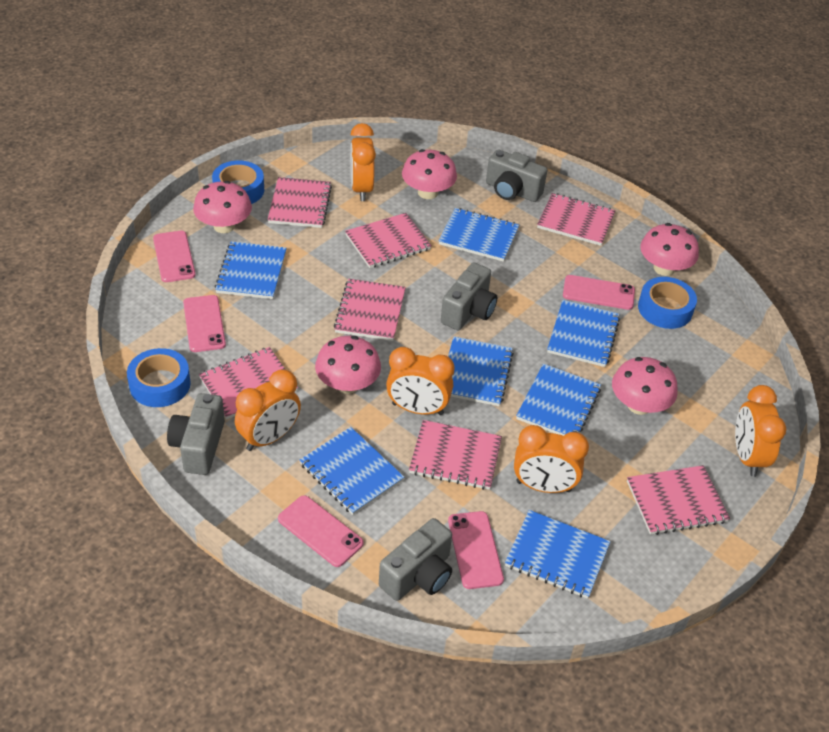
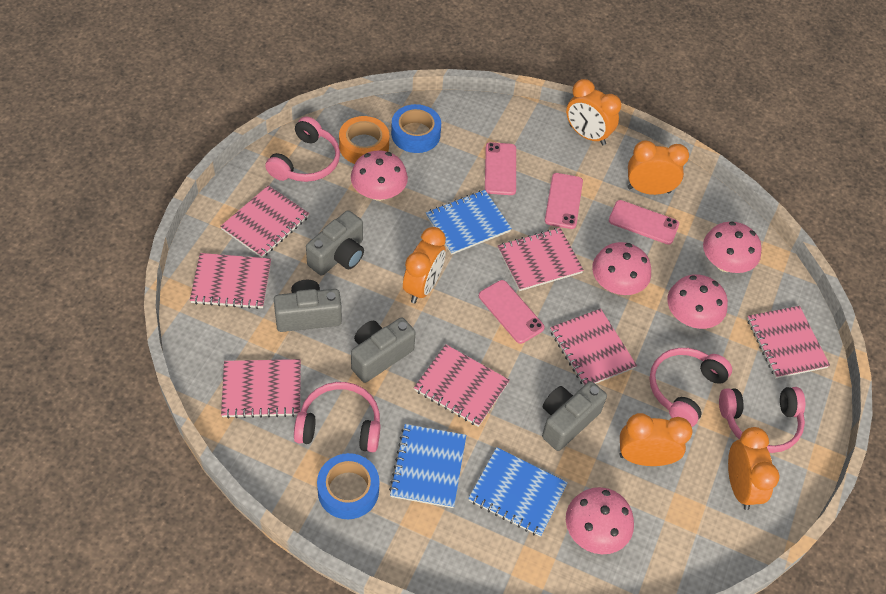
blue notebook: 7 -> 3
blue tape: 3 -> 2
orange tape: 0 -> 1
pink headphones: 0 -> 4
pink phone: 5 -> 4

